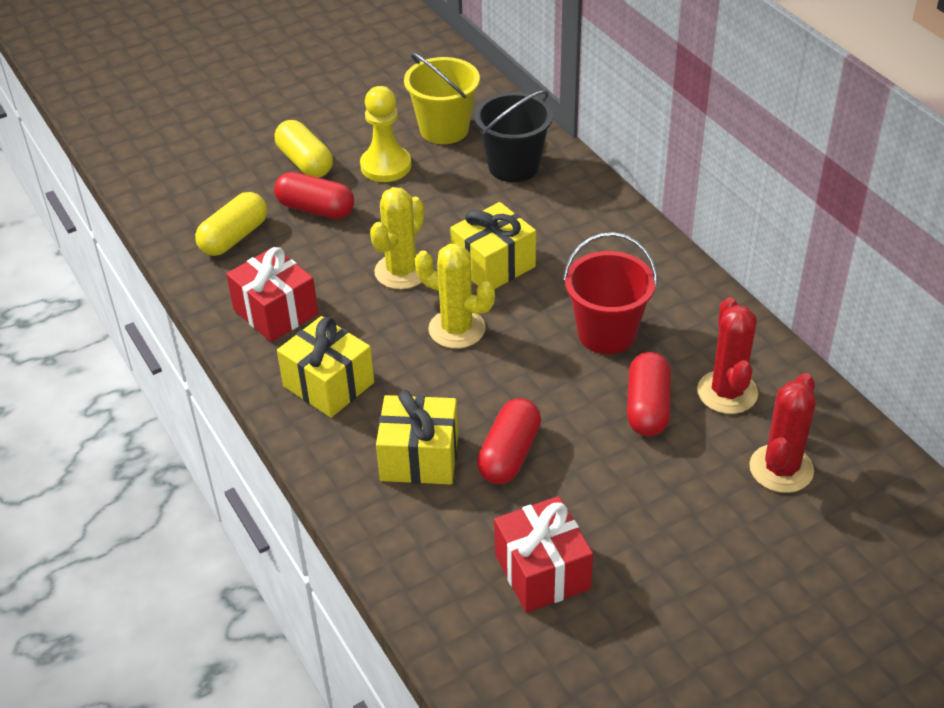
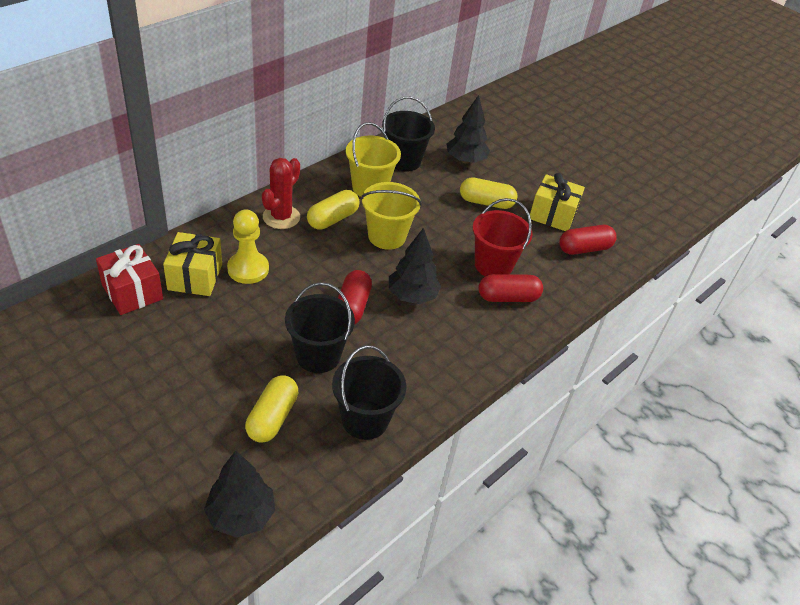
black bucket: 1 -> 3
black tree: 0 -> 3
red cactus: 2 -> 1
red gift: 2 -> 1
yellow bucket: 1 -> 2
yellow cactus: 2 -> 0
yellow capsule: 2 -> 3
yellow gift: 3 -> 2

